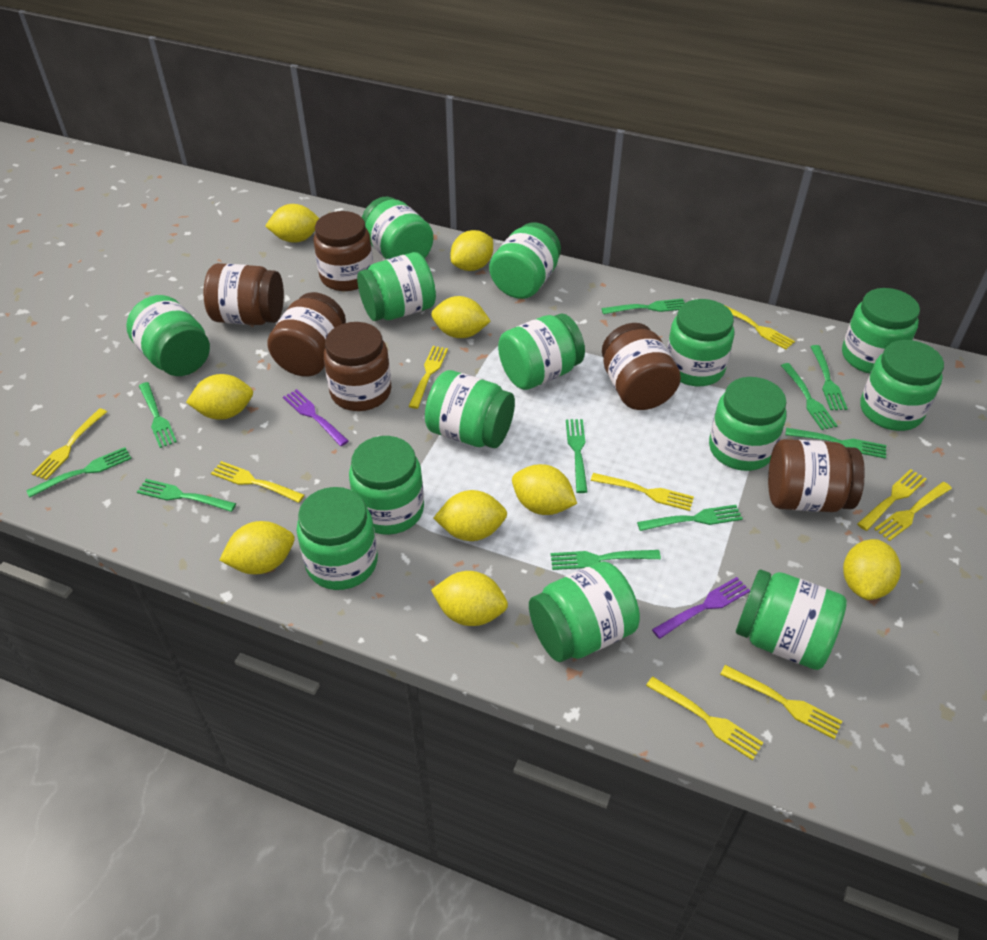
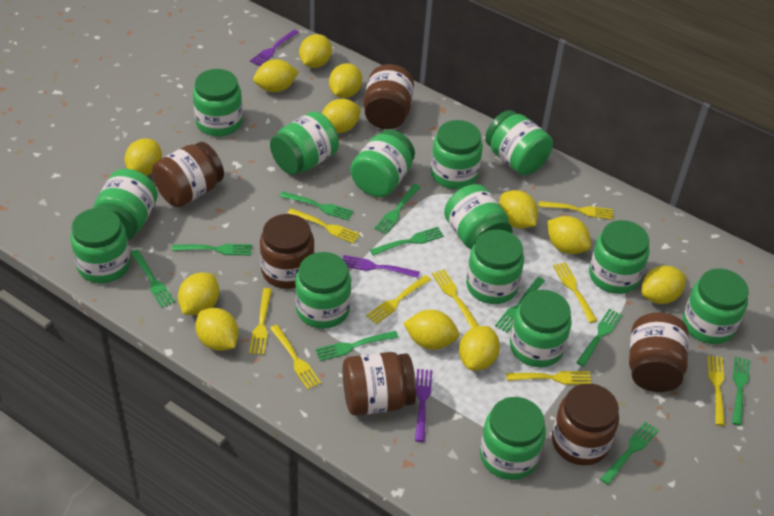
purple fork: 2 -> 3
yellow lemon: 9 -> 12

